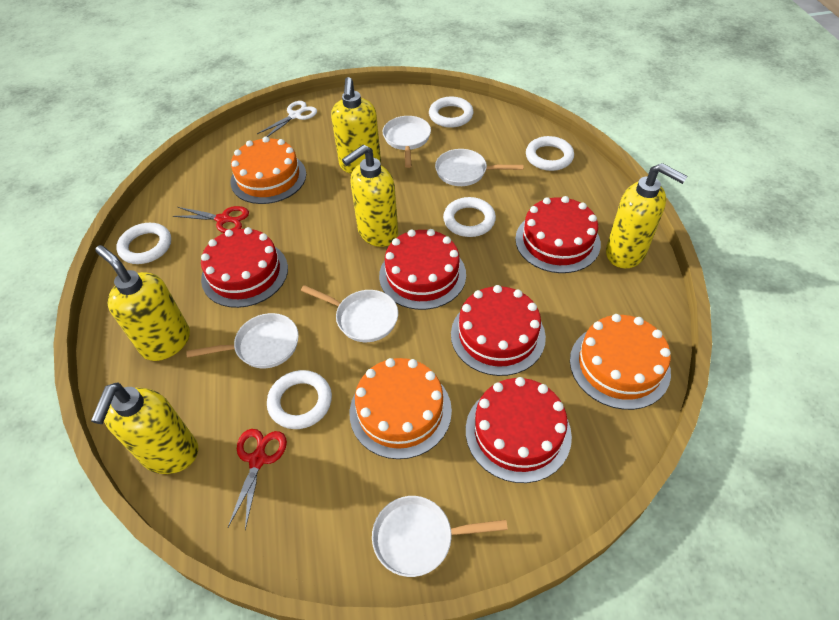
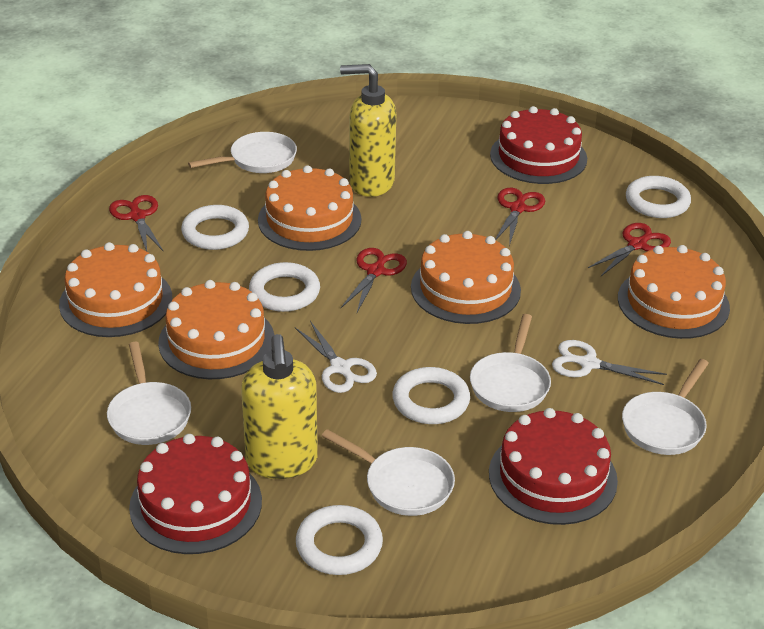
orange cake: 3 -> 5
red cake: 5 -> 3
red scissors: 2 -> 4
white scissors: 1 -> 2
yellow soap dispenser: 5 -> 2

